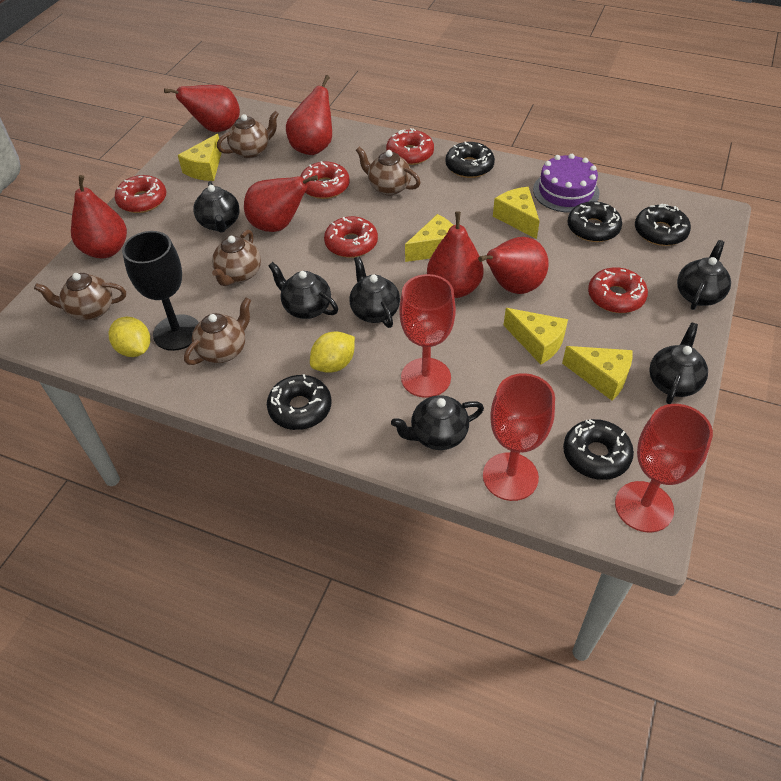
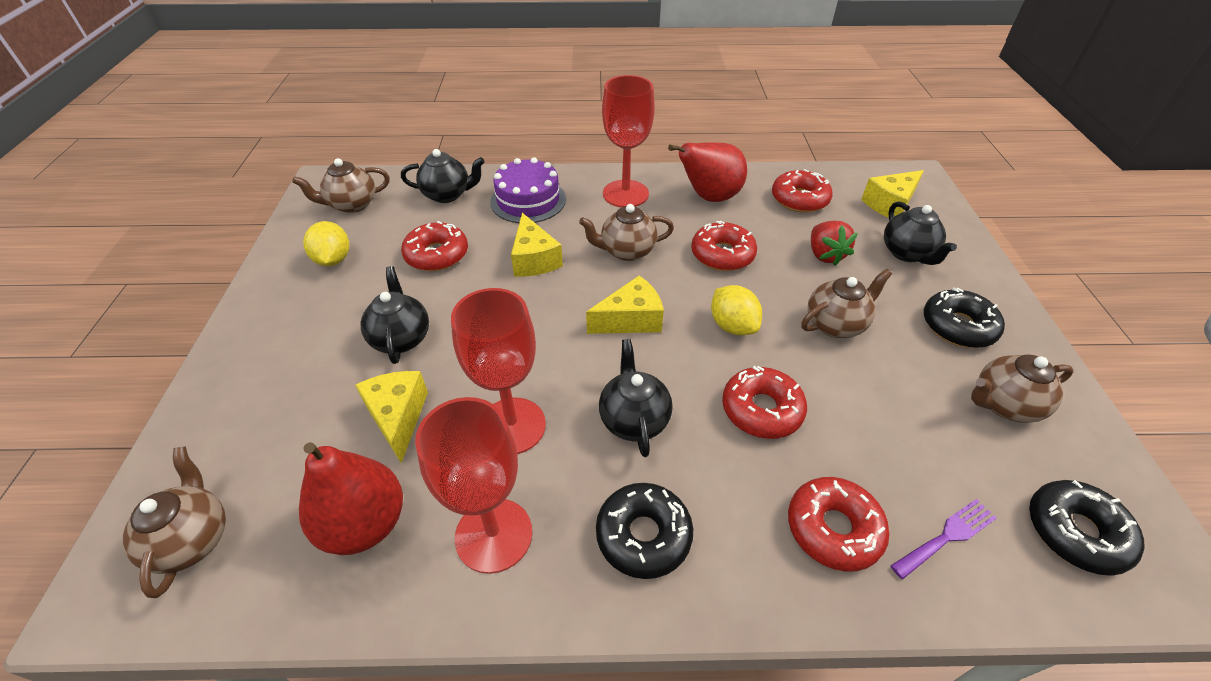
black donut: 5 -> 3
black goblet: 1 -> 0
black teapot: 6 -> 4
purple fork: 0 -> 1
red pear: 6 -> 2
red strawberry: 0 -> 1
yellow cheese: 5 -> 4

